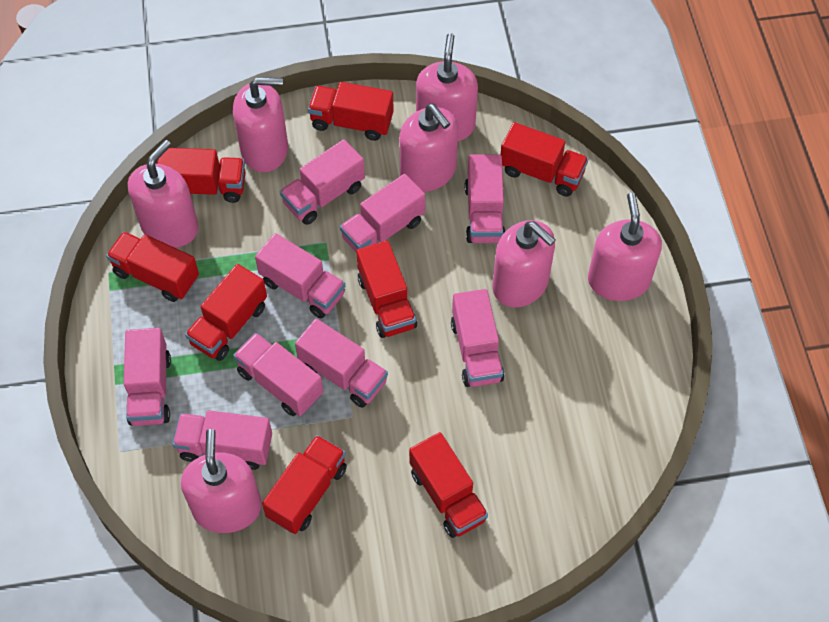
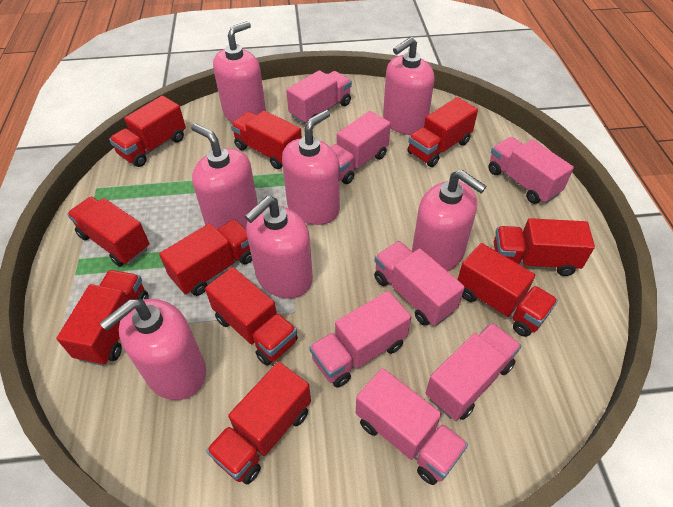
pink truck: 9 -> 7
red truck: 8 -> 10

